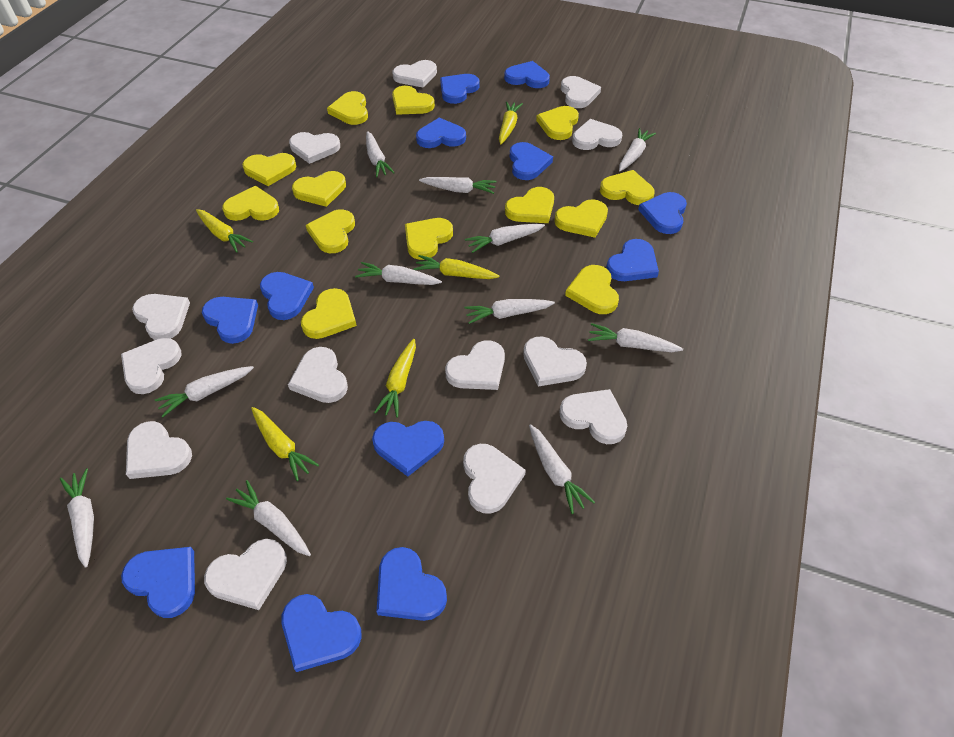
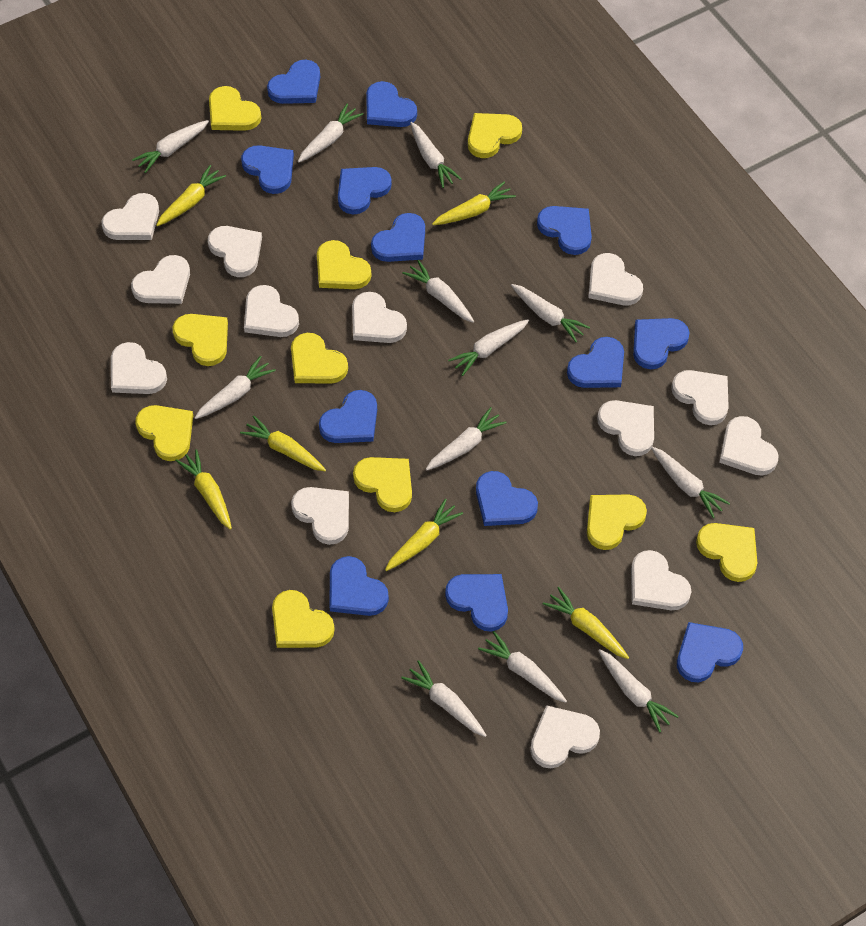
blue heart: 12 -> 13
white carrot: 11 -> 12
yellow carrot: 5 -> 6
yellow heart: 13 -> 10

